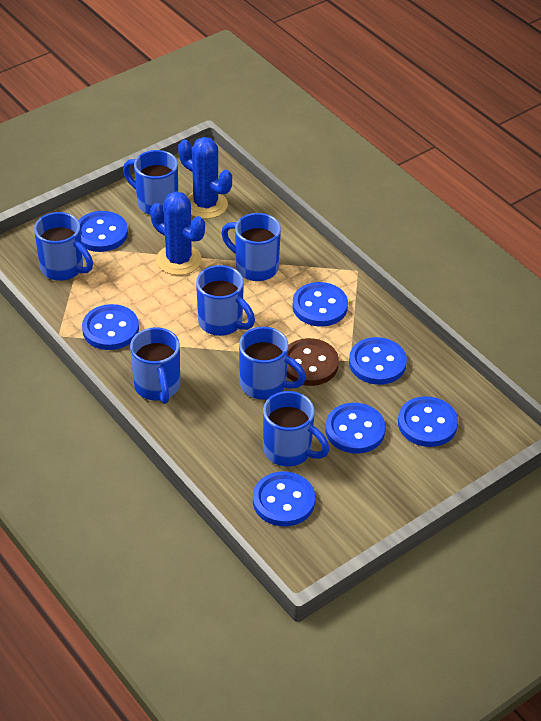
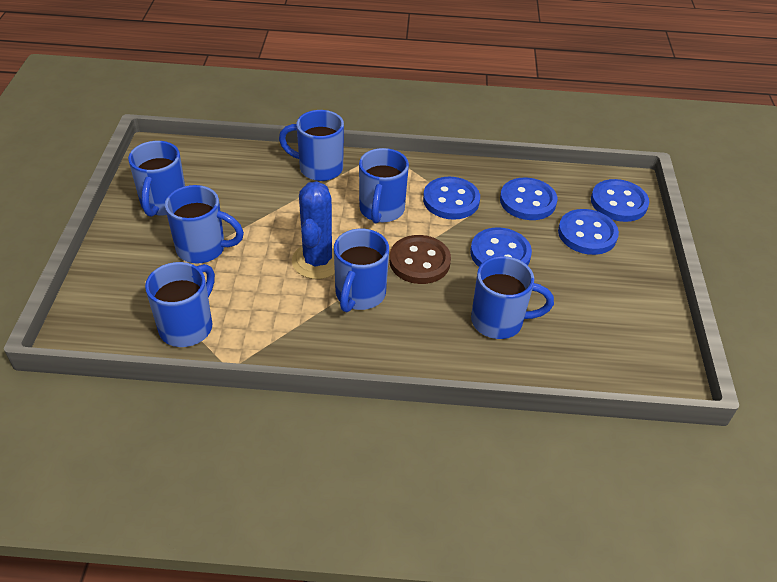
blue button: 7 -> 5
blue cactus: 2 -> 1

